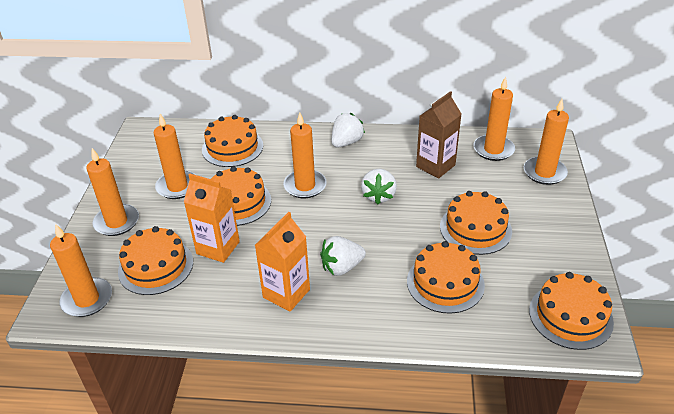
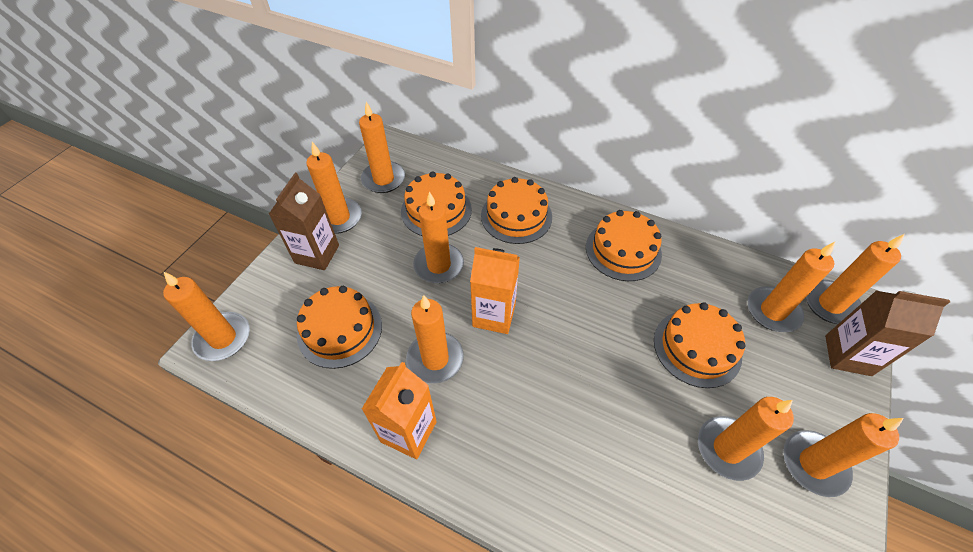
brown carton: 1 -> 2
orange cake: 6 -> 5
orange candle: 6 -> 9
white strawberry: 3 -> 0

